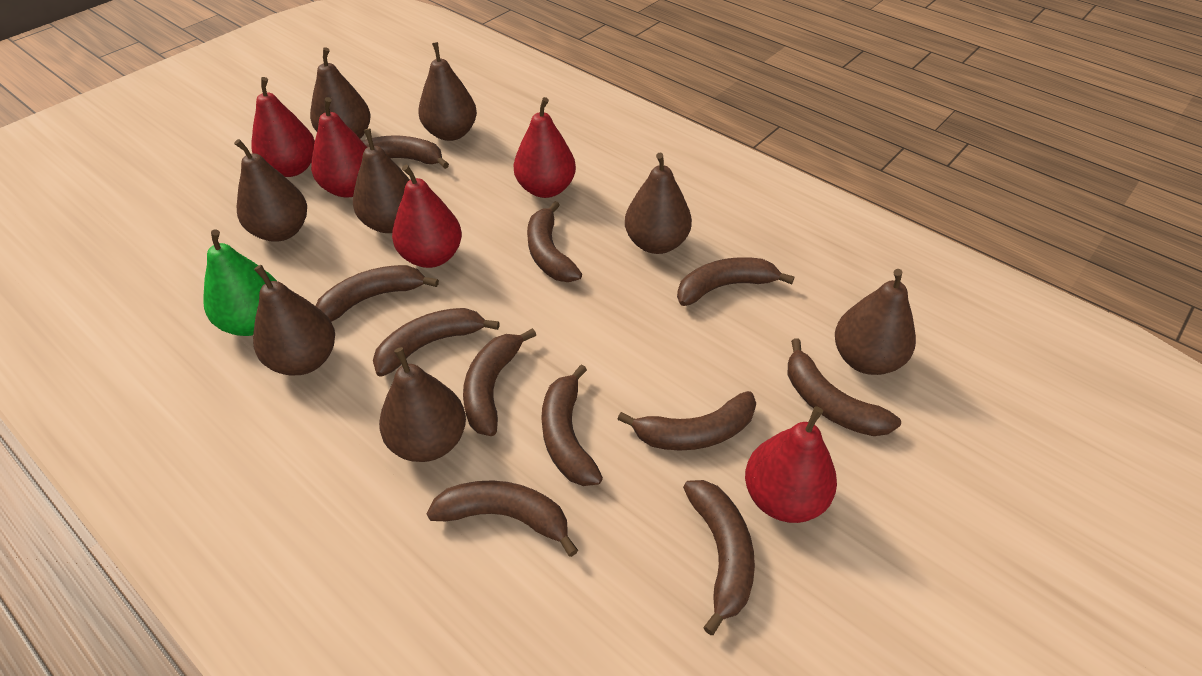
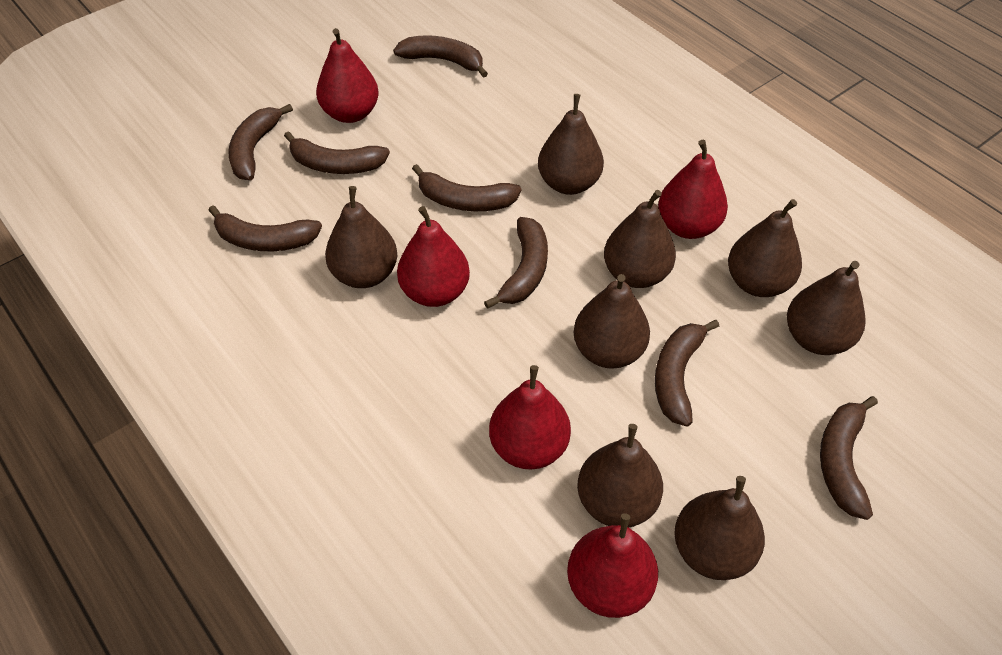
brown banana: 11 -> 8
green pear: 1 -> 0

